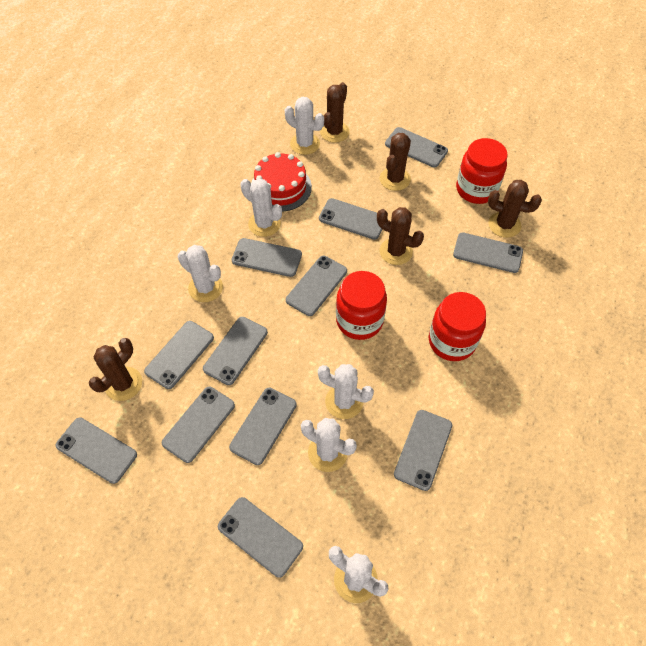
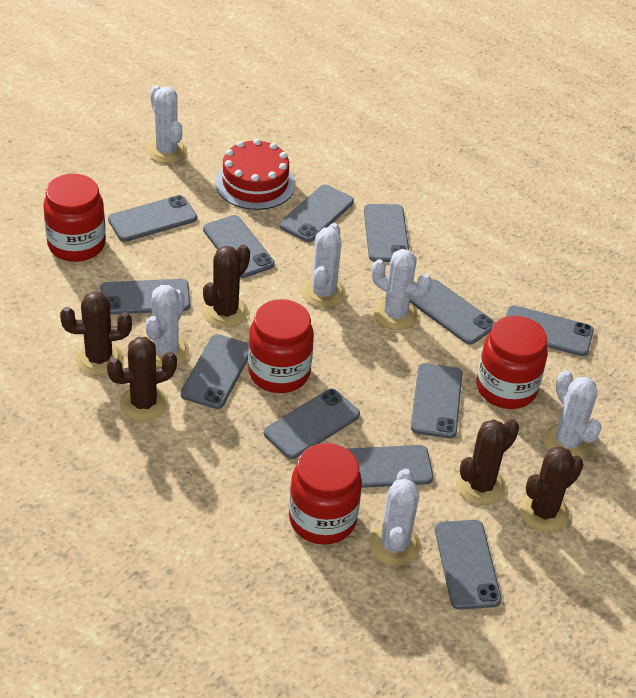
red jar: 3 -> 4

